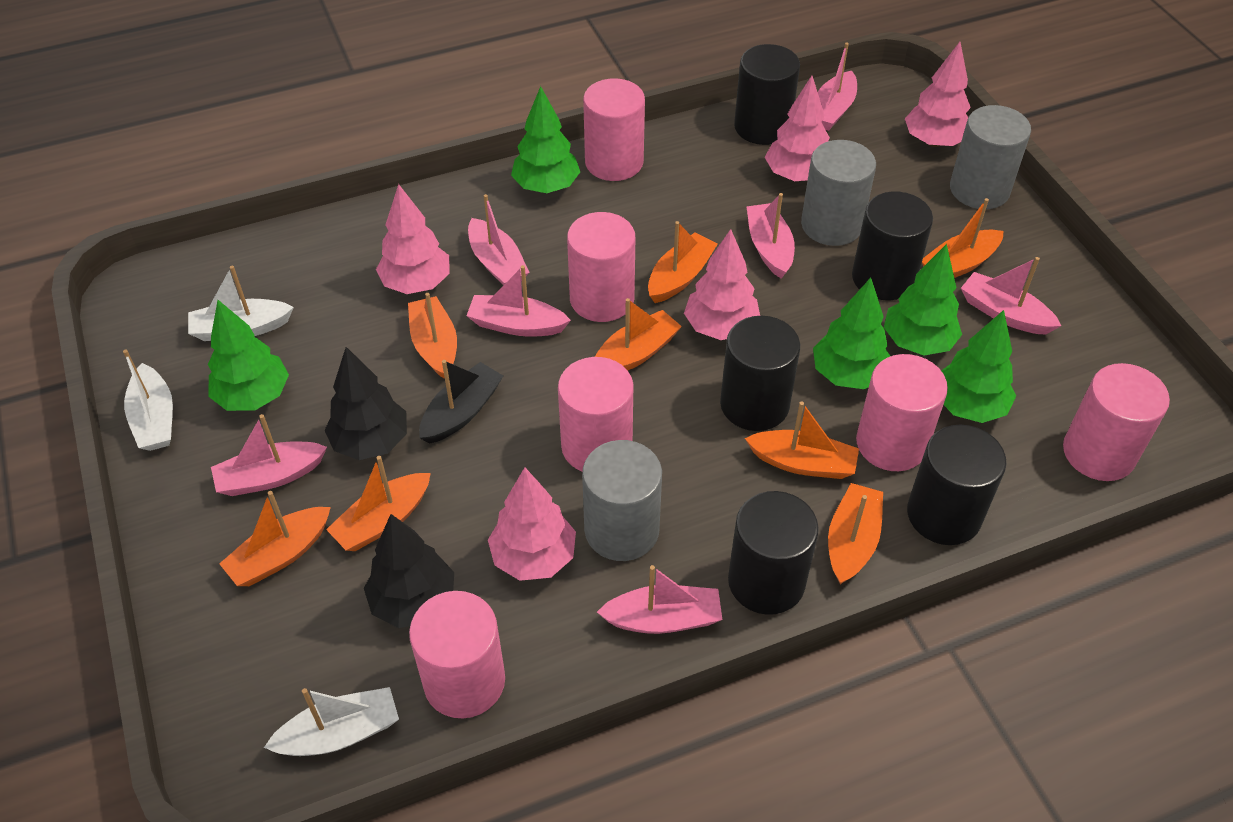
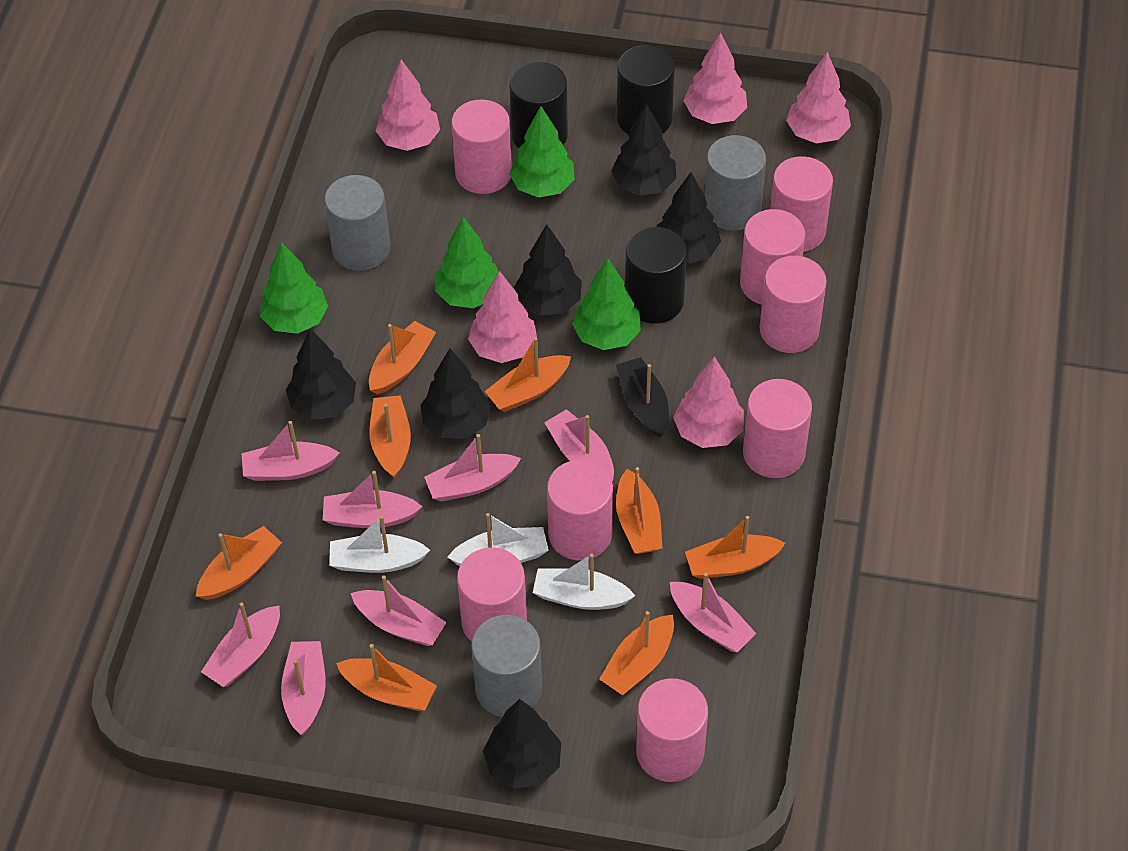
black cylinder: 5 -> 3
black tree: 2 -> 6
green tree: 5 -> 4
pink boat: 7 -> 8
pink cylinder: 6 -> 8

